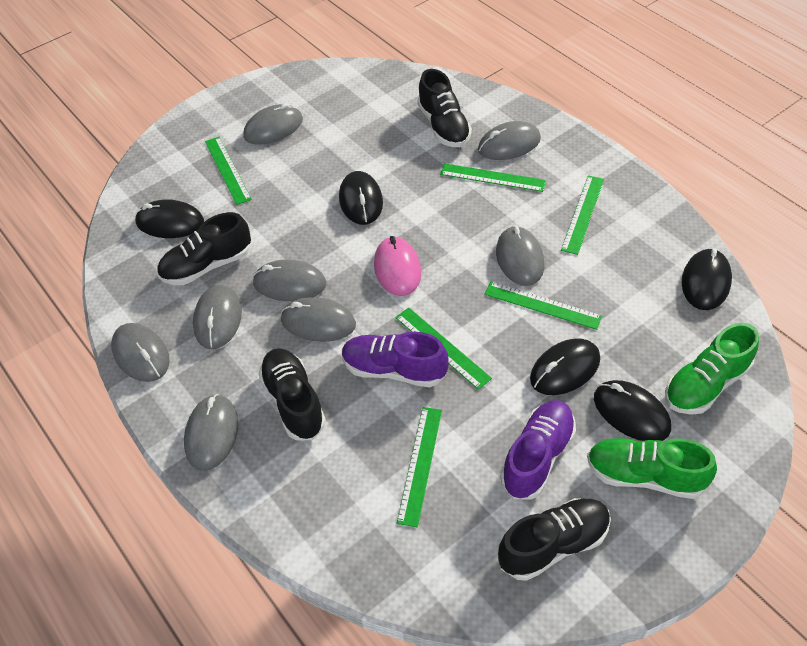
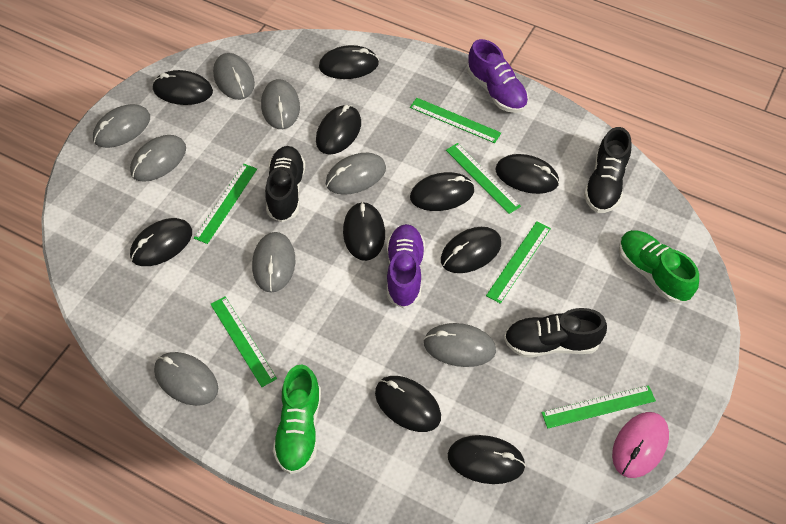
black mouse: 5 -> 10
black shoe: 4 -> 3

